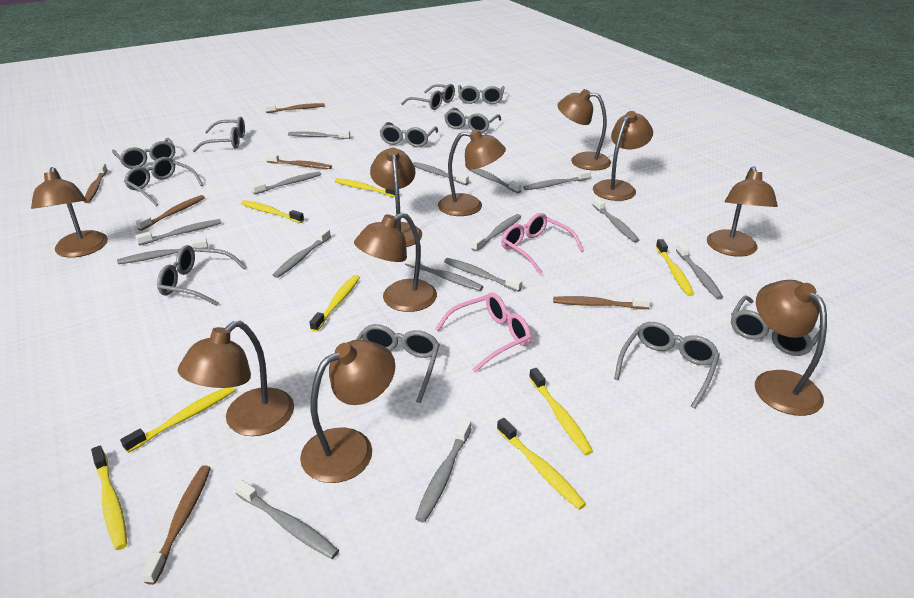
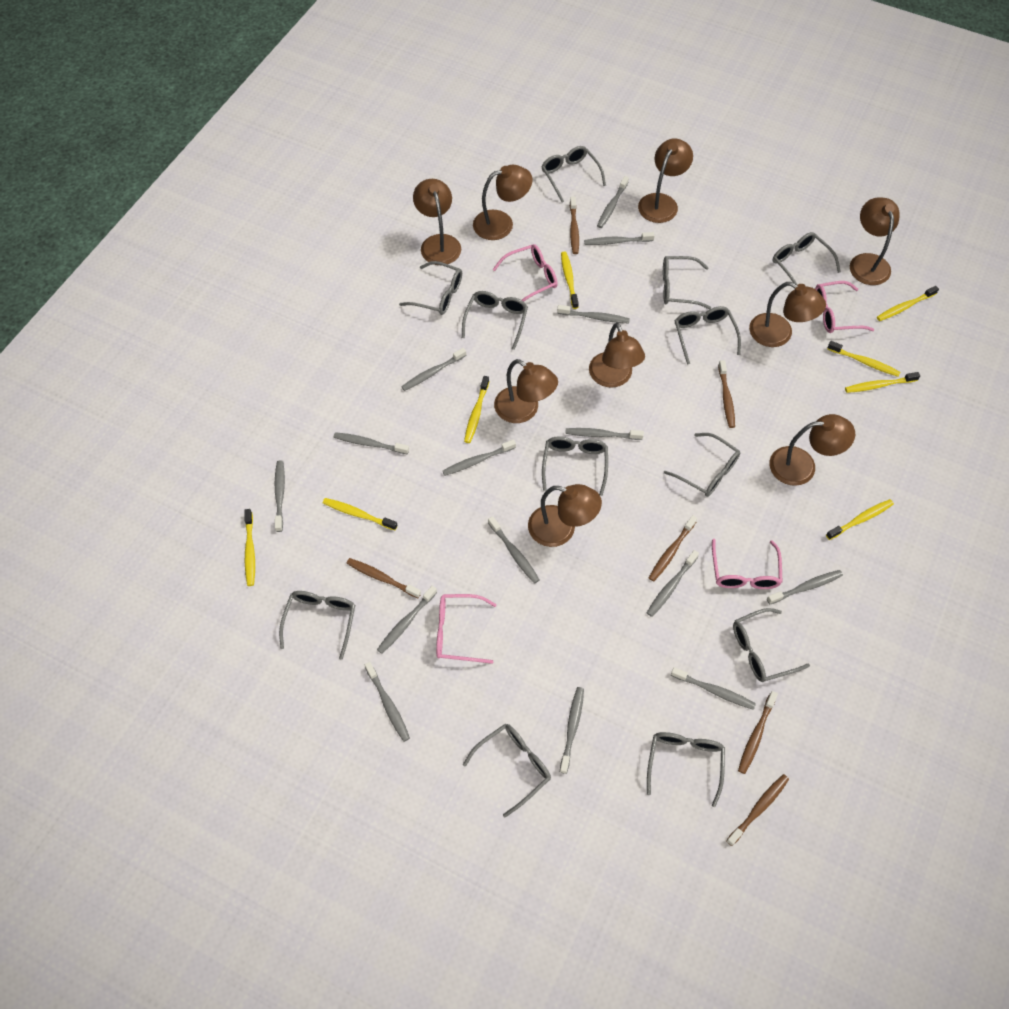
brown lamp: 10 -> 9
grey glasses: 11 -> 12
pink glasses: 2 -> 4

